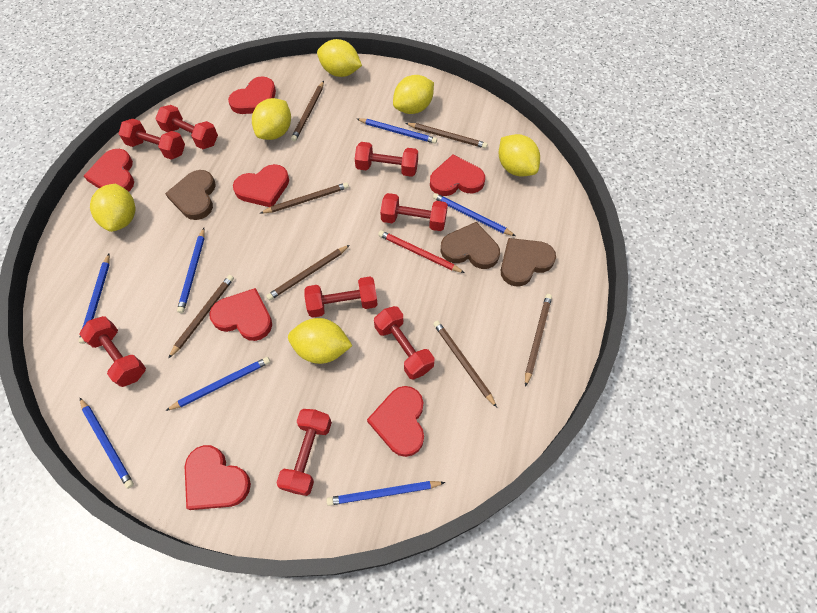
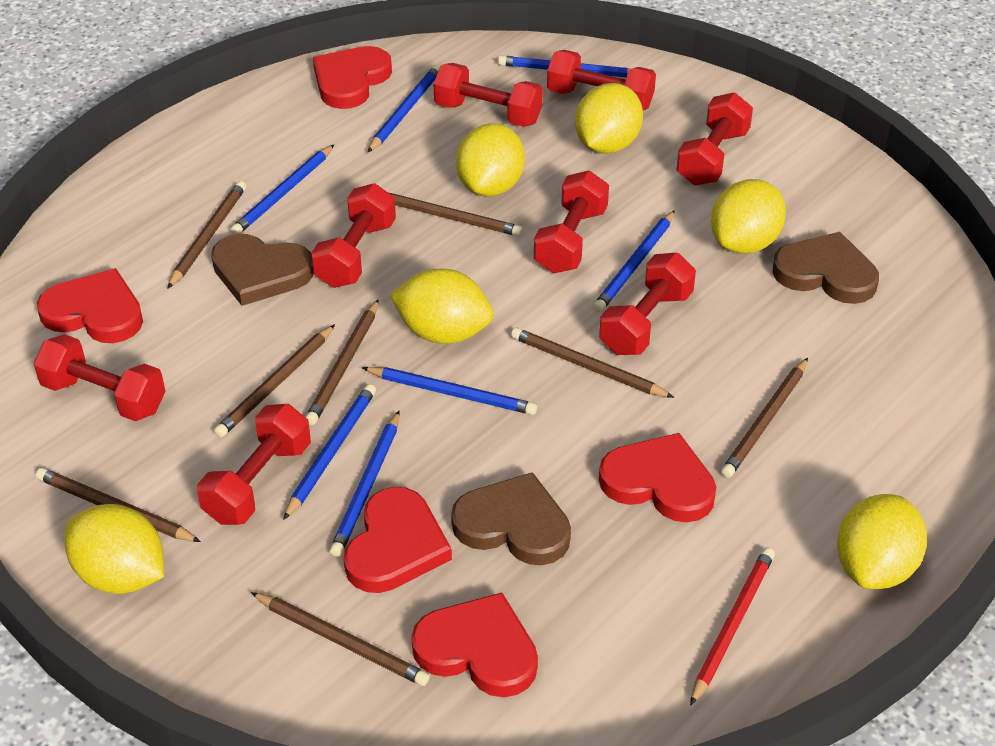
brown pencil: 7 -> 8
red heart: 7 -> 5

